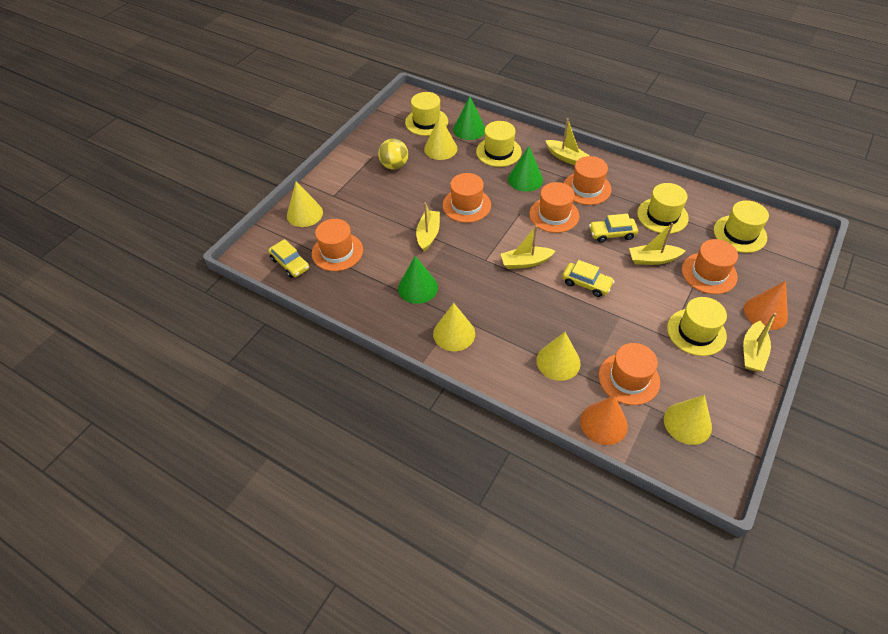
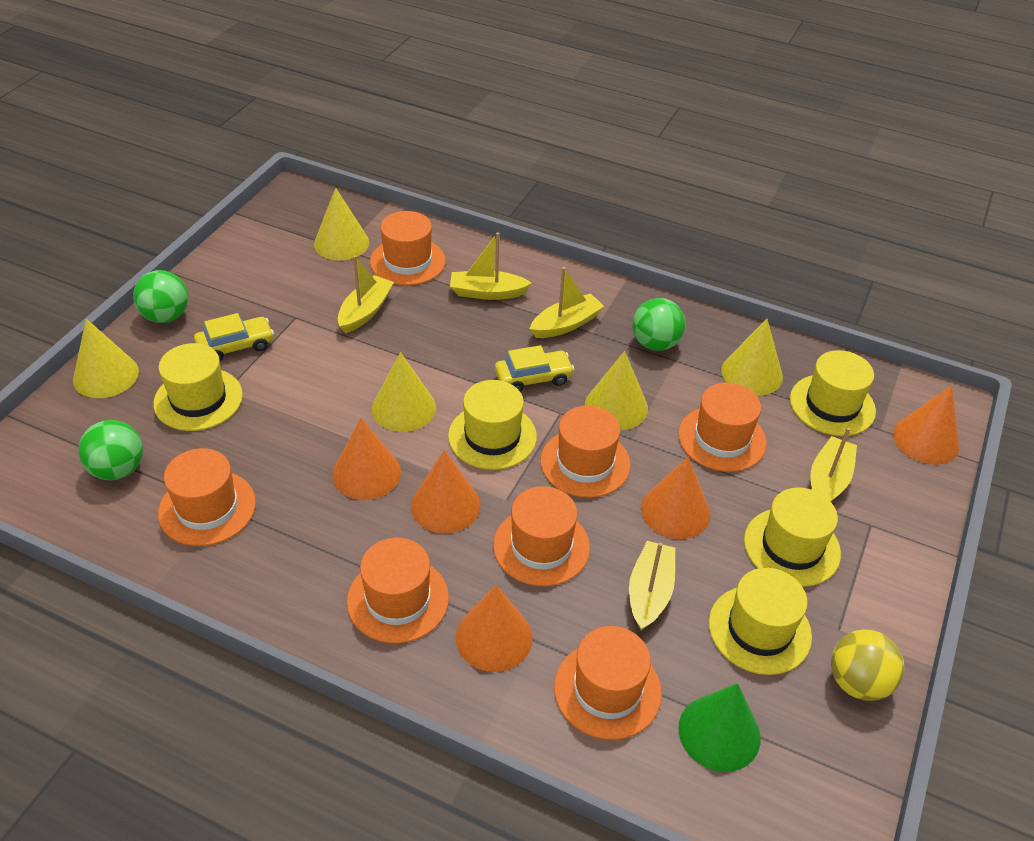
green ball: 0 -> 3
green cone: 3 -> 1
orange cone: 2 -> 5
orange hat: 6 -> 7
yellow car: 3 -> 2

